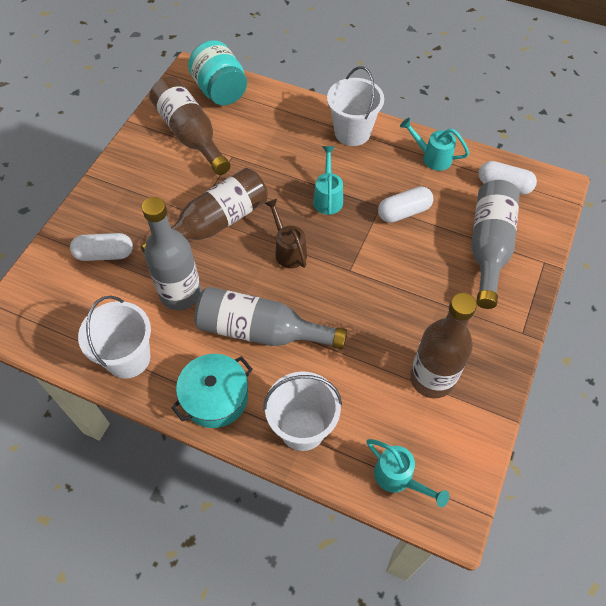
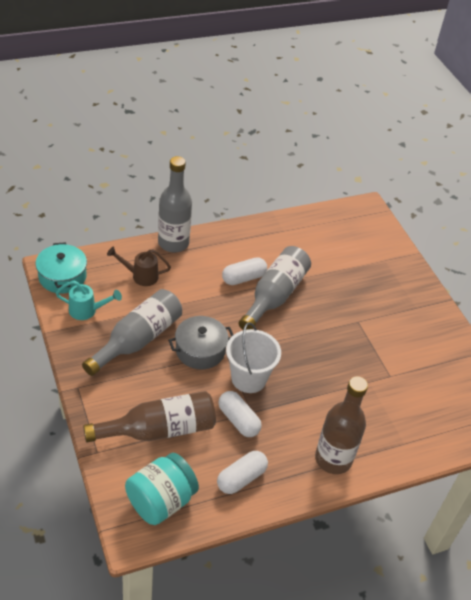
brown bottle: 3 -> 2
grey pot: 0 -> 1
turquoise watering can: 3 -> 1
white bucket: 3 -> 1

